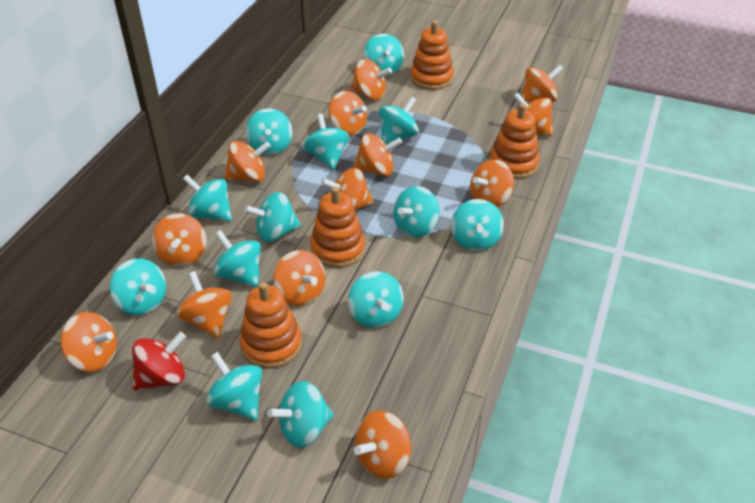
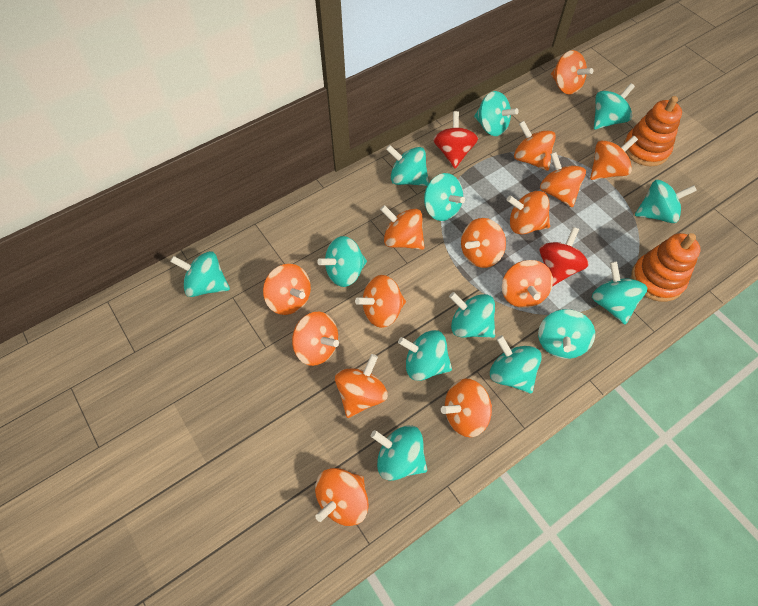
orange spinning top: 13 -> 14
orange stacking toy: 4 -> 2
red spinning top: 1 -> 2

